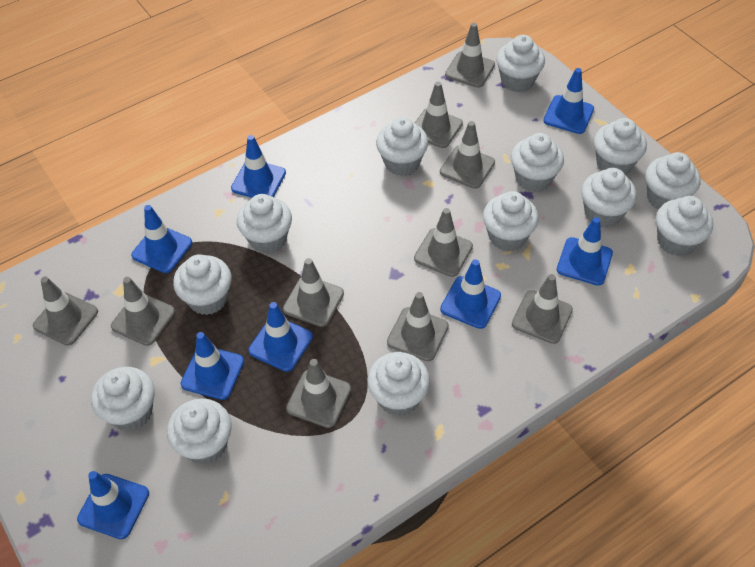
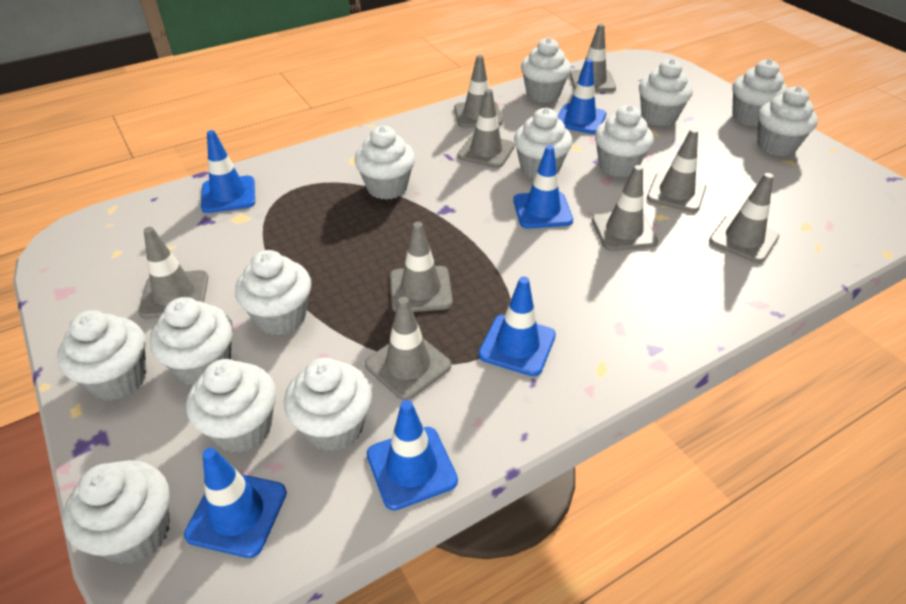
blue traffic cone: 8 -> 6
grey traffic cone: 10 -> 9

